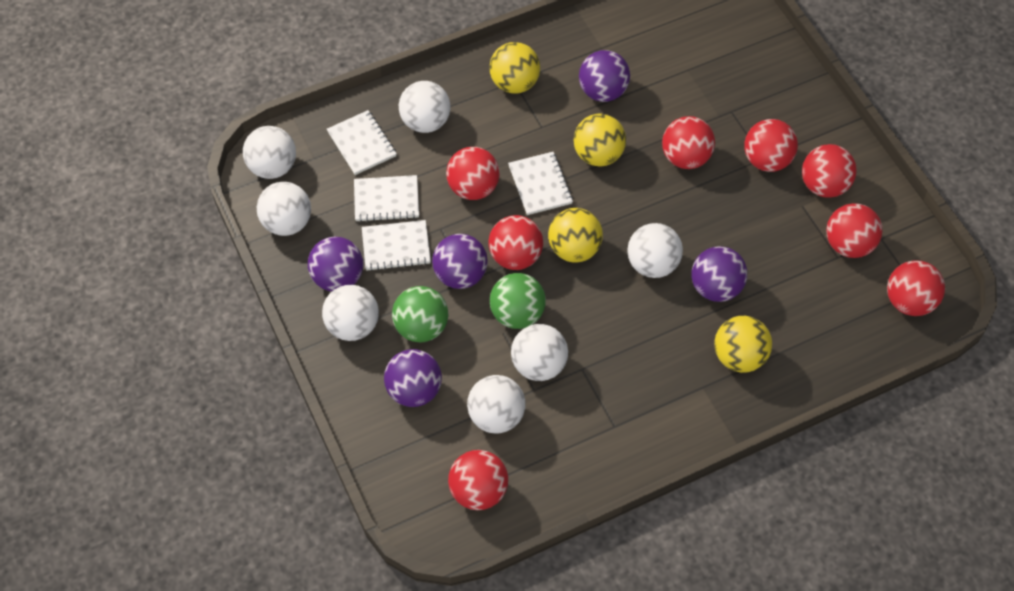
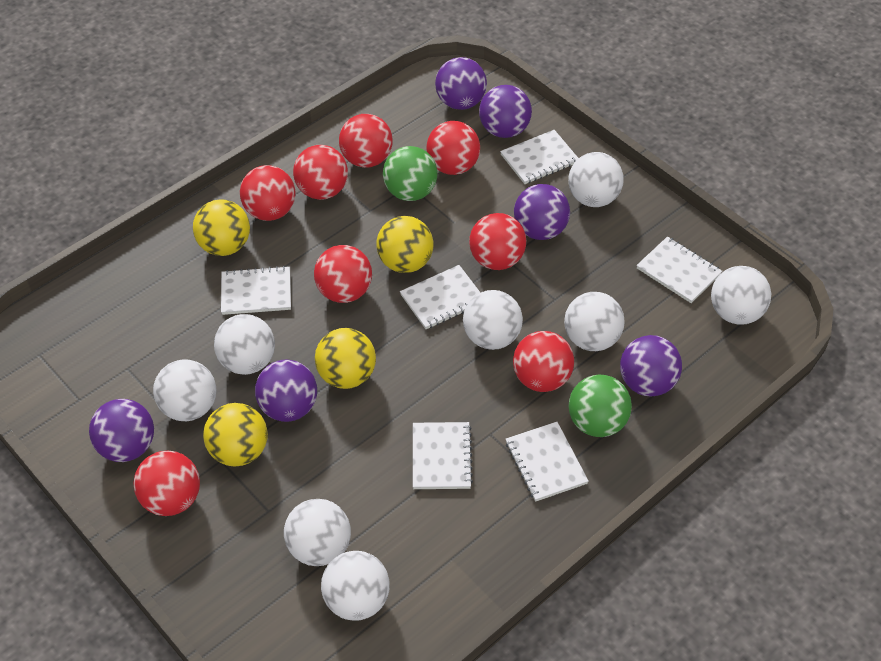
purple ball: 5 -> 6
white ball: 7 -> 8
white notebook: 4 -> 6

